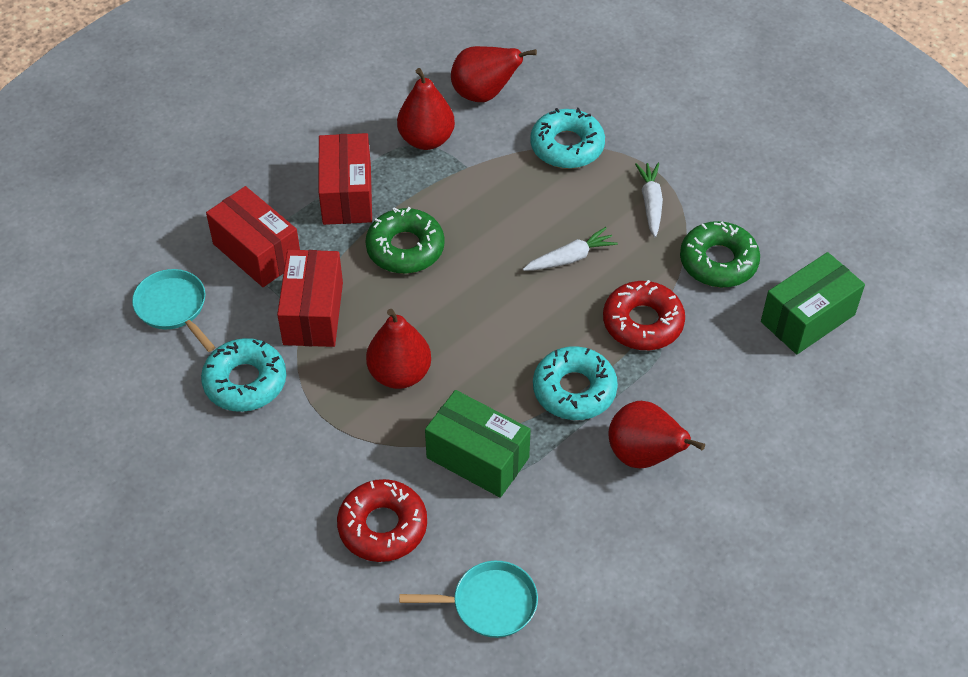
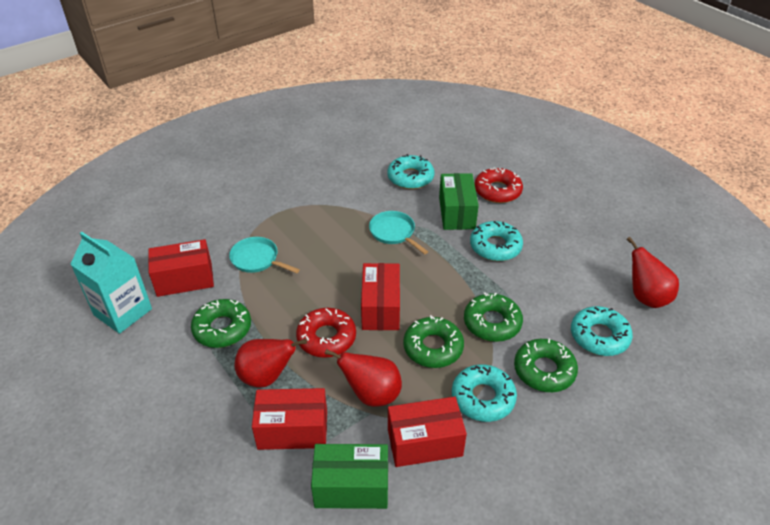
green donut: 2 -> 4
red box: 3 -> 4
red pear: 4 -> 3
turquoise carton: 0 -> 1
turquoise donut: 3 -> 4
white carrot: 2 -> 0

